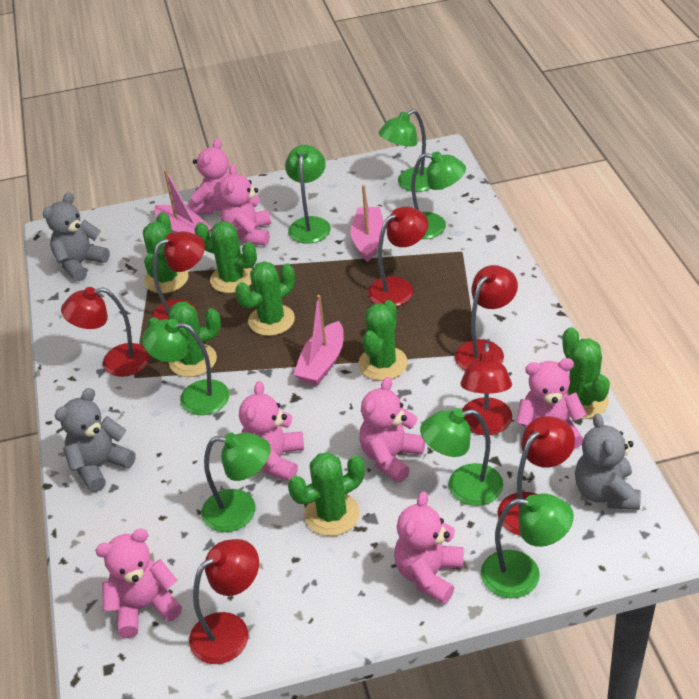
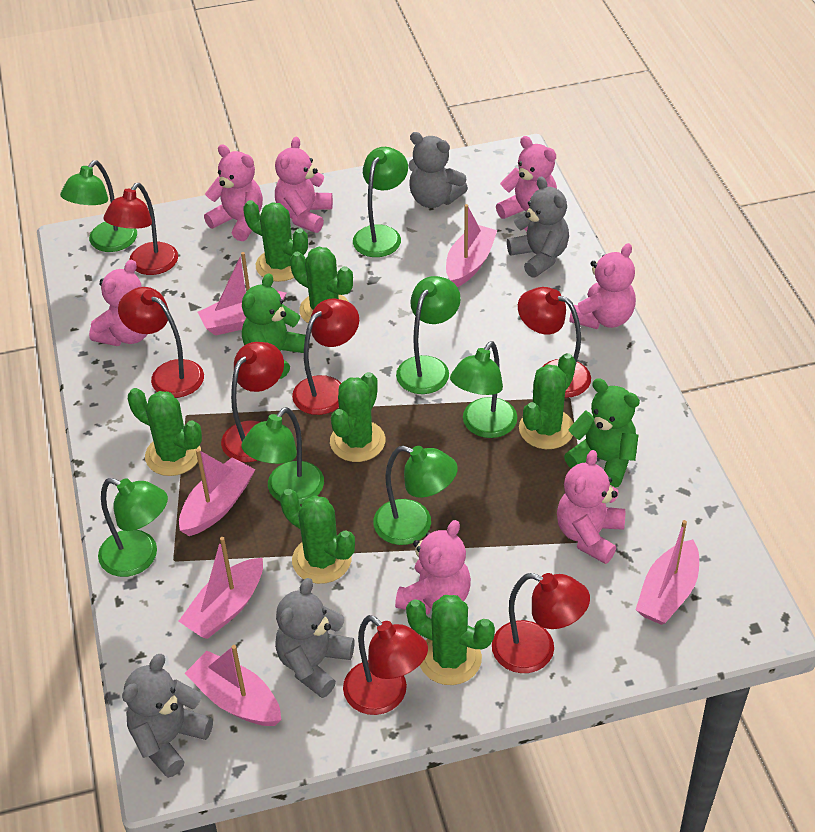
green teddy bear: 0 -> 2
grey teddy bear: 3 -> 4
pink boat: 3 -> 6

